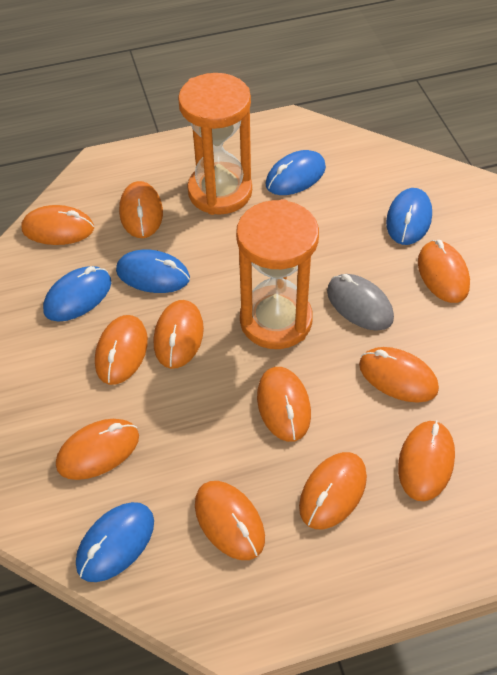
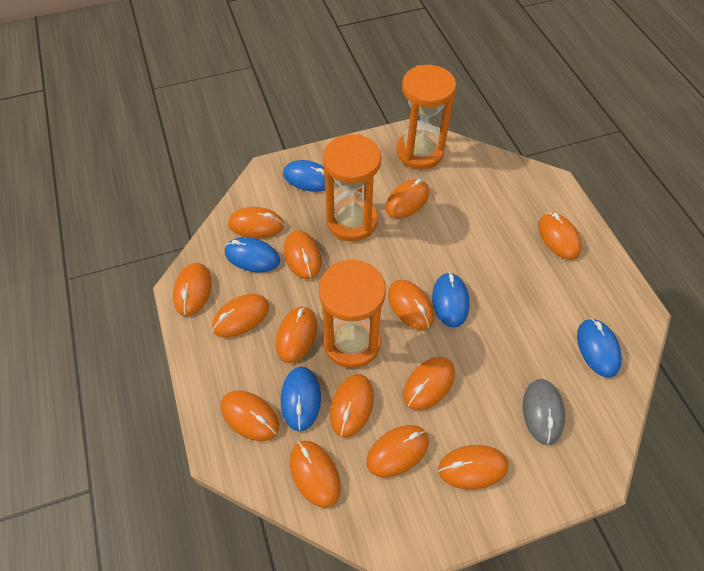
orange hourglass: 2 -> 3
orange mouse: 11 -> 14

